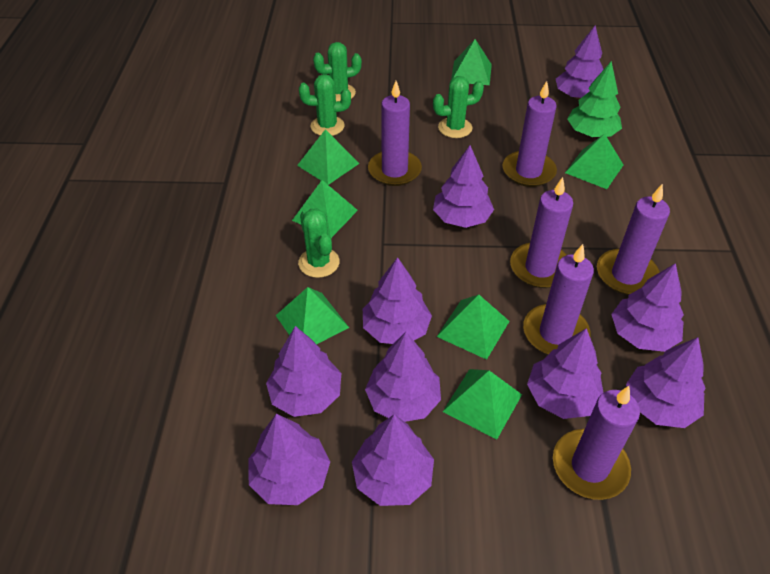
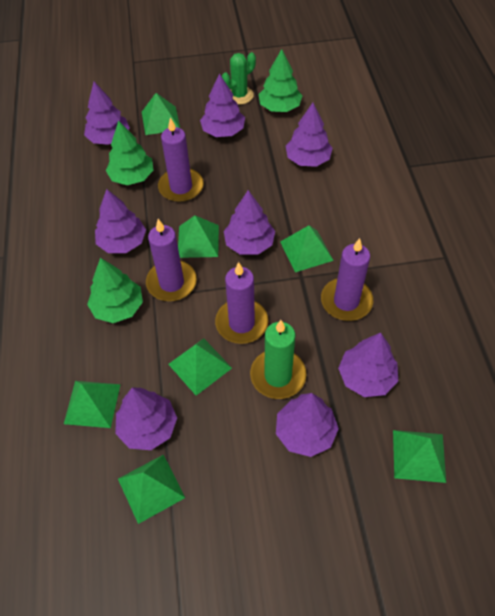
green cactus: 4 -> 1
green candle: 0 -> 1
green tree: 1 -> 3
purple candle: 6 -> 4
purple tree: 10 -> 8

